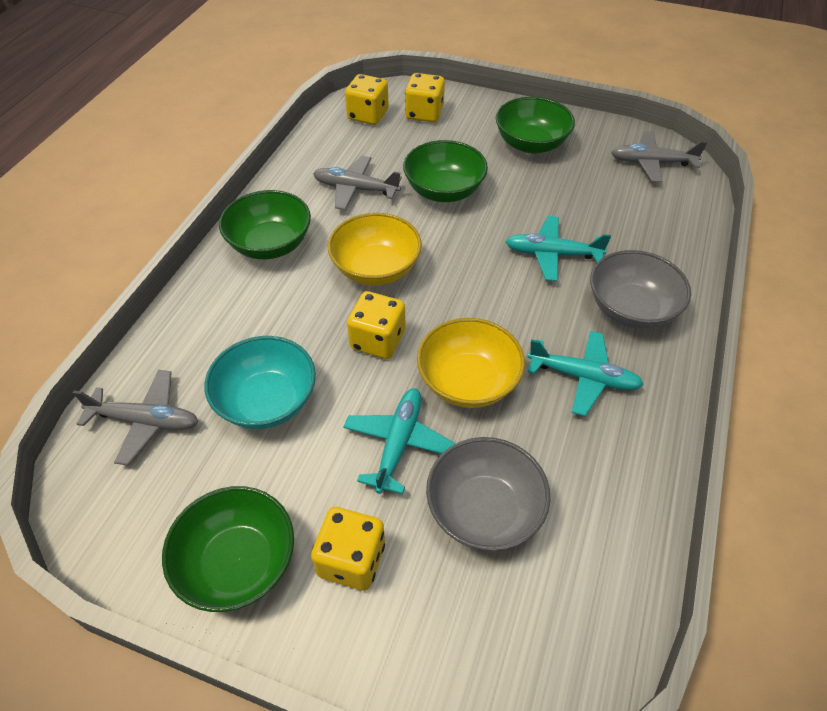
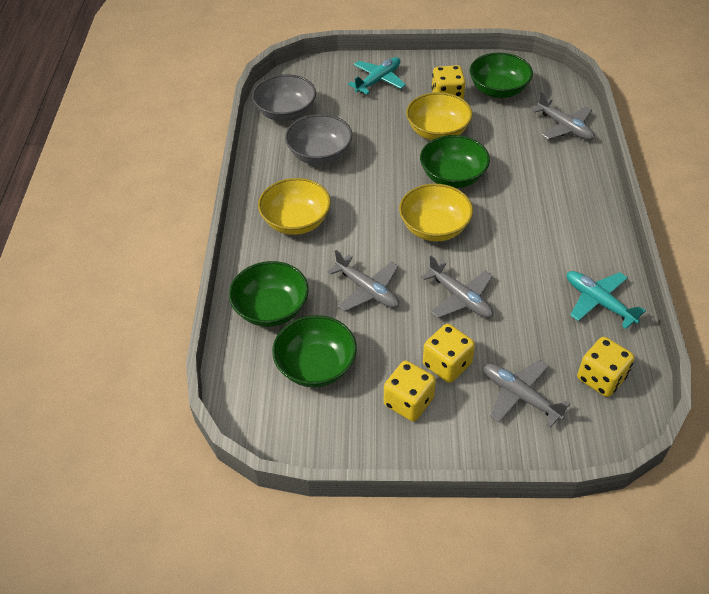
grey plane: 3 -> 4
turquoise bowl: 1 -> 0
turquoise plane: 3 -> 2
yellow bowl: 2 -> 3

